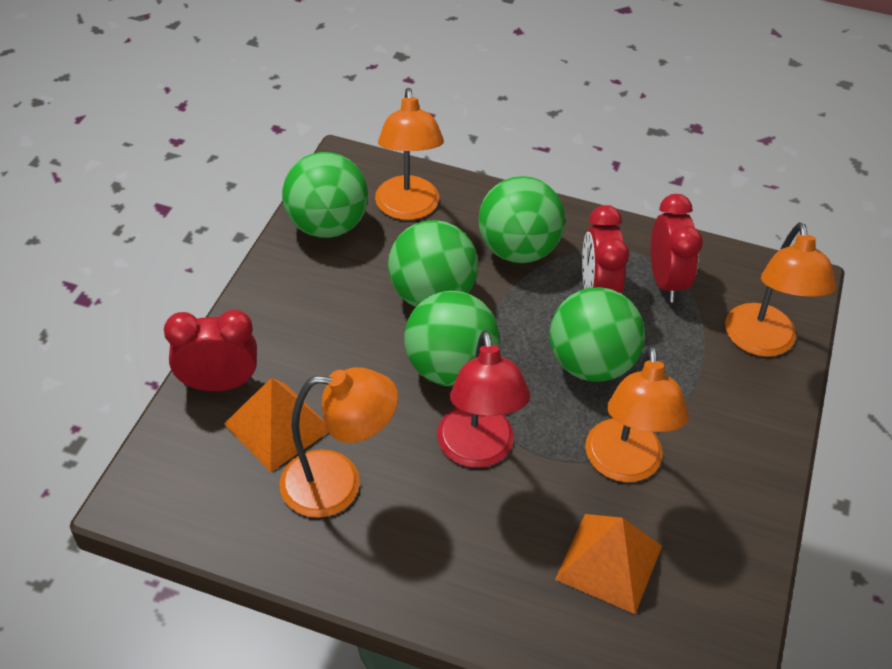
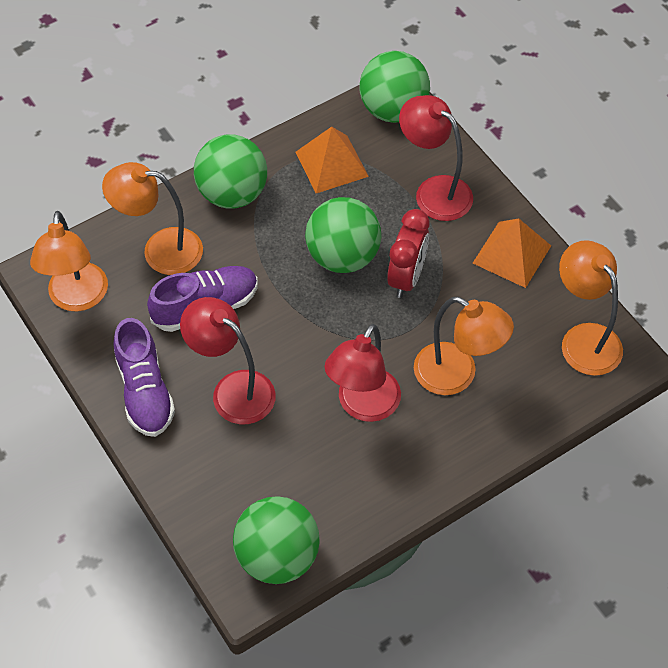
green ball: 5 -> 4
purple shoe: 0 -> 2
red clock: 3 -> 1
red lamp: 1 -> 3

